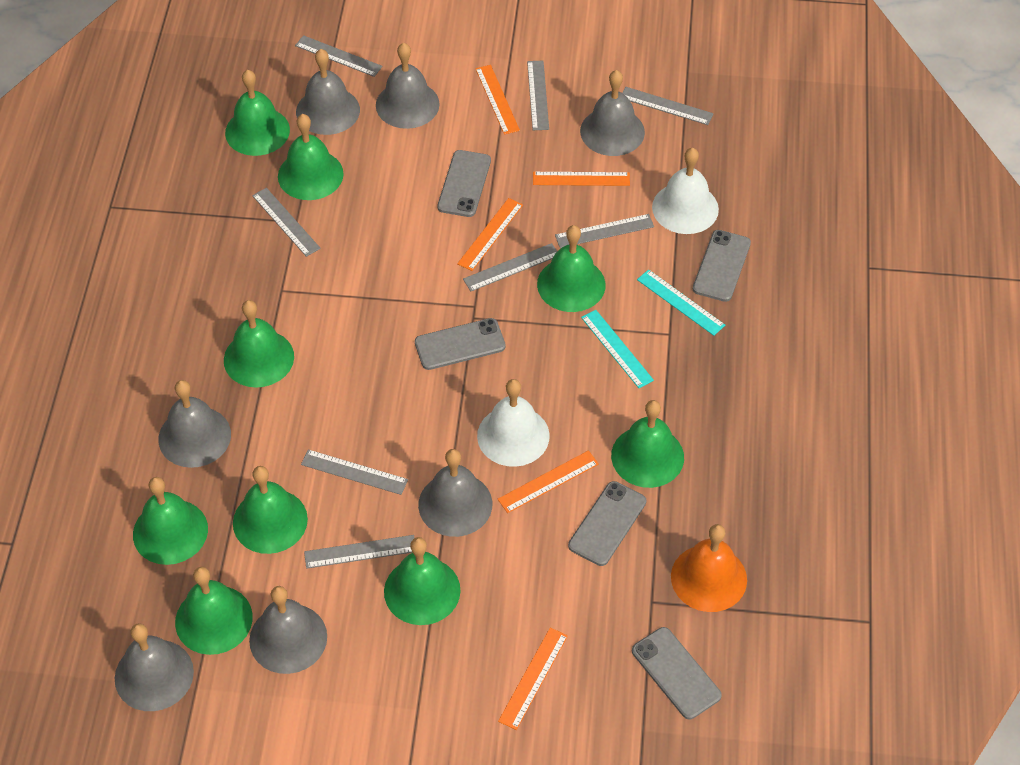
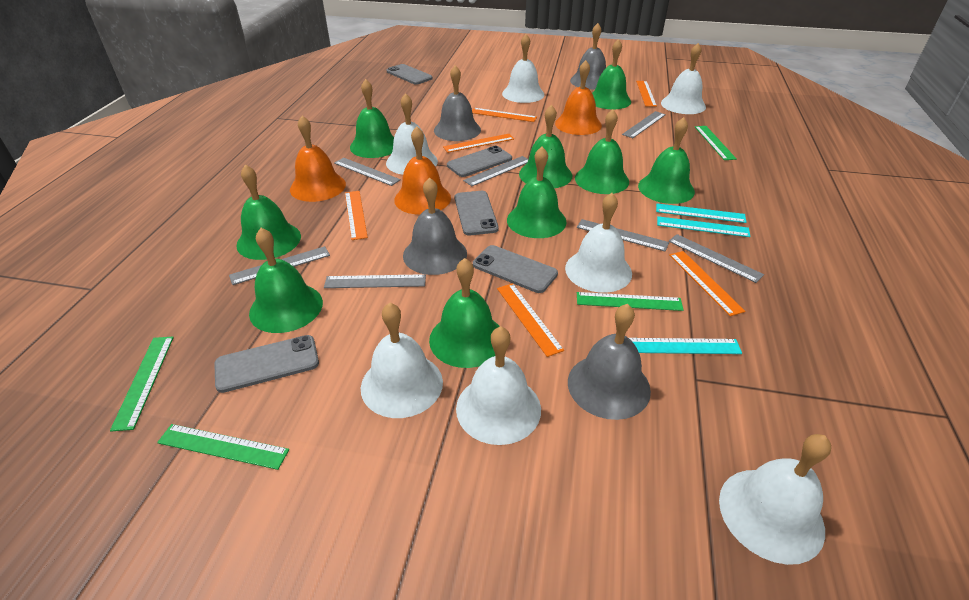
green ruler: 0 -> 4
grey bell: 7 -> 4
grey ruler: 8 -> 7
orange bell: 1 -> 3
orange ruler: 5 -> 6
turquoise ruler: 2 -> 3
white bell: 2 -> 7

